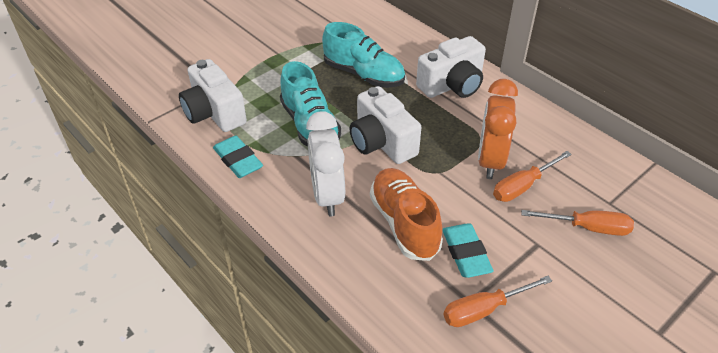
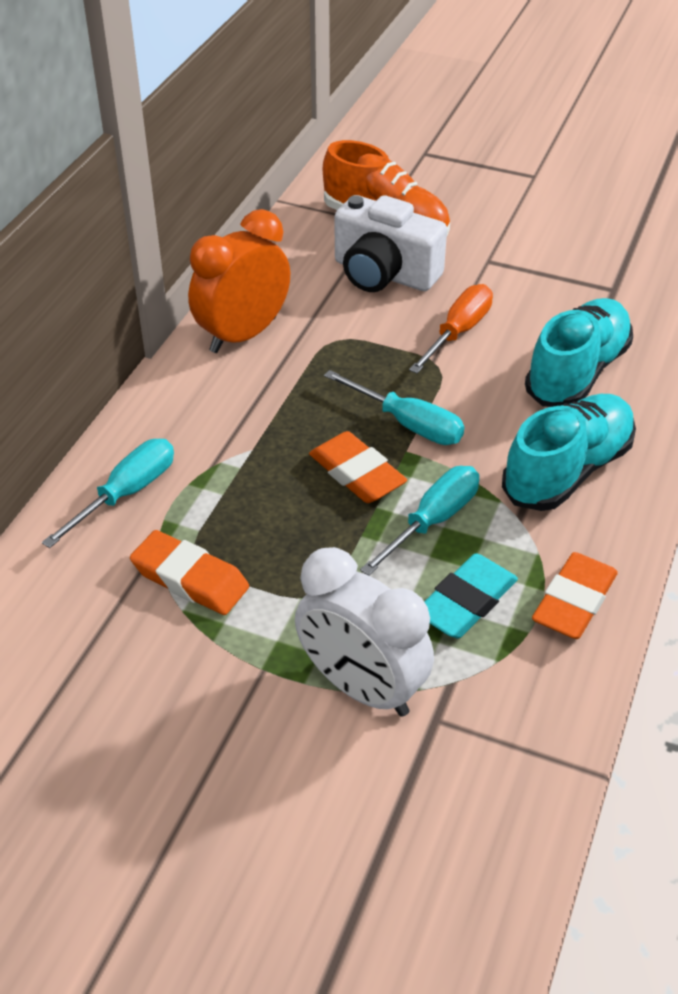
orange eraser: 0 -> 3
orange screwdriver: 3 -> 1
turquoise eraser: 2 -> 1
turquoise screwdriver: 0 -> 3
white camera: 3 -> 1

